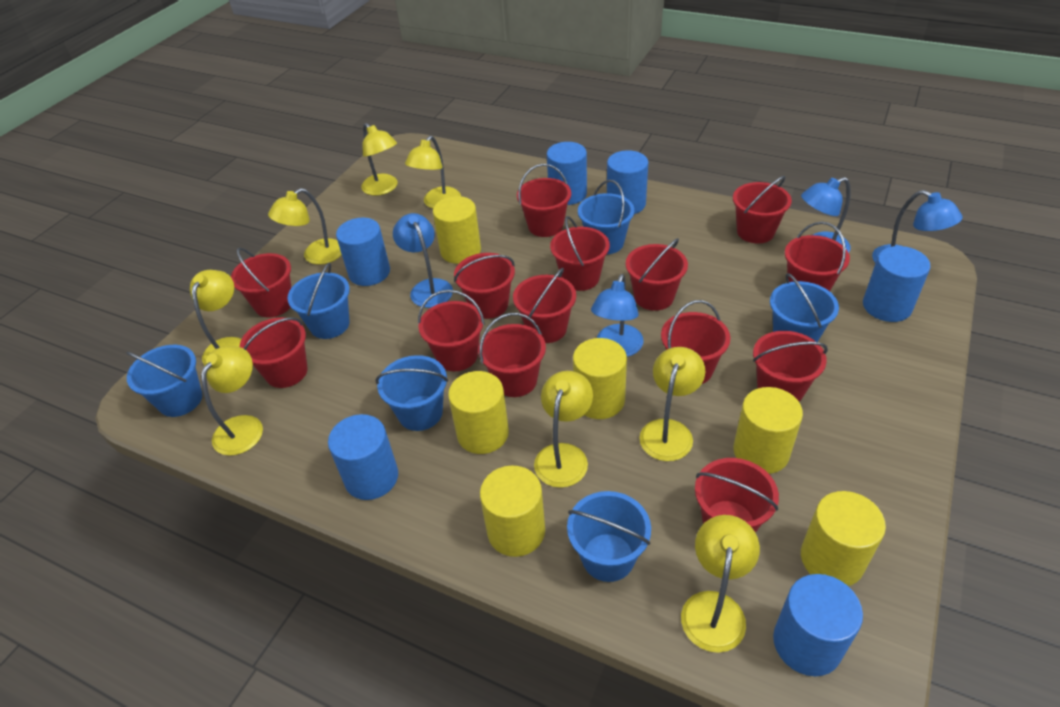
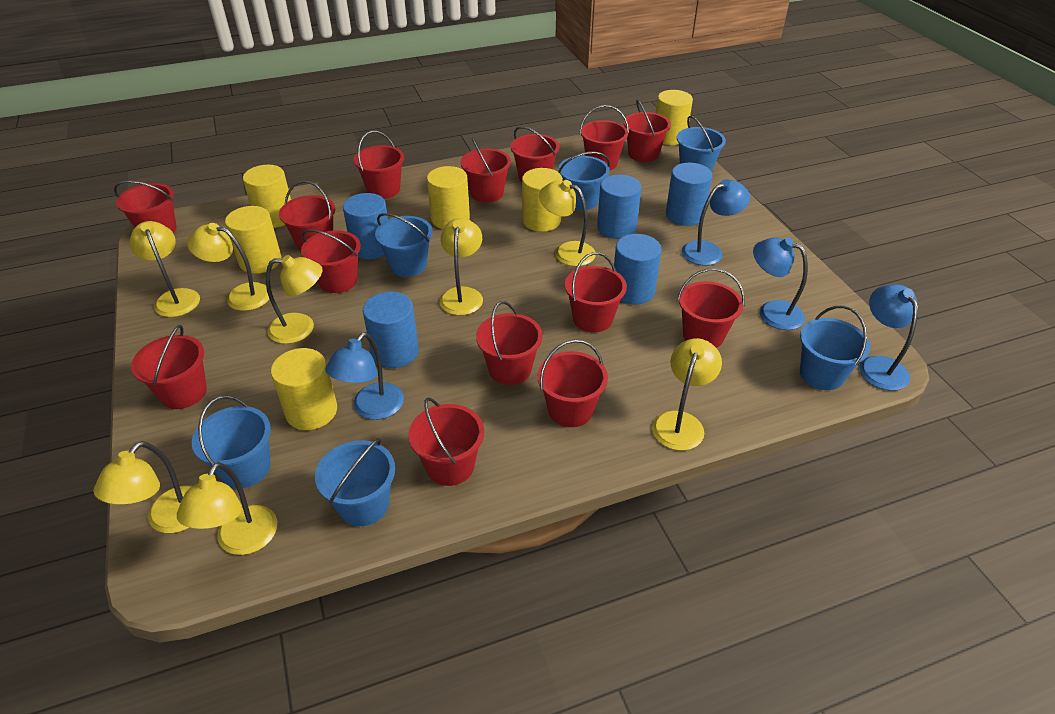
blue cylinder: 6 -> 5

